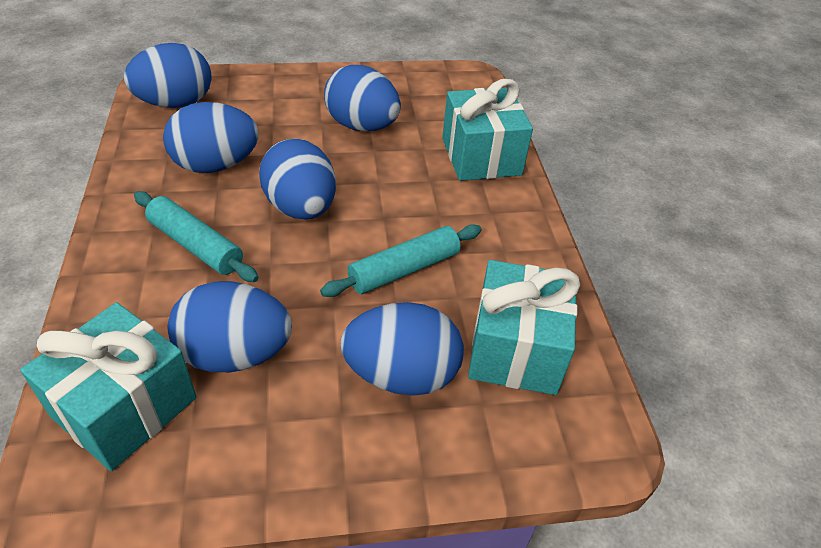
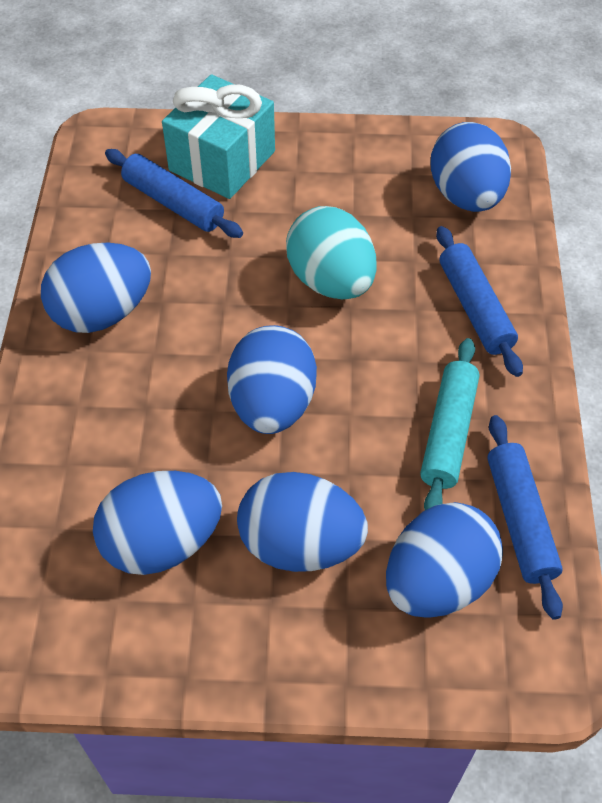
blue rolling pin: 0 -> 3
turquoise egg: 0 -> 1
turquoise gift: 3 -> 1
turquoise rolling pin: 2 -> 1

